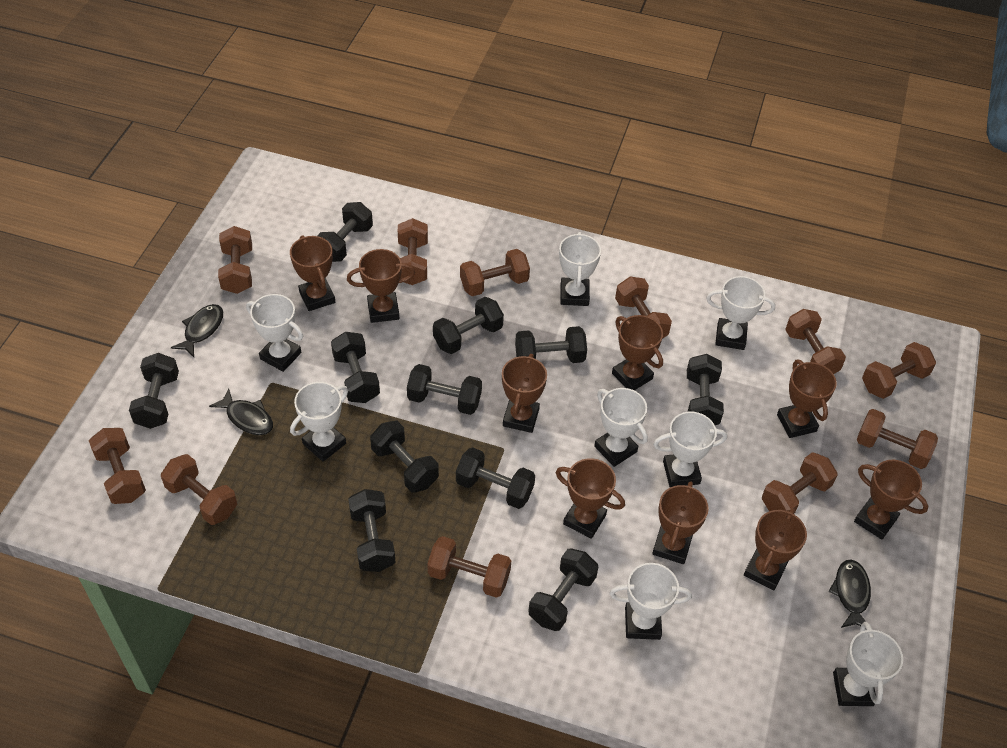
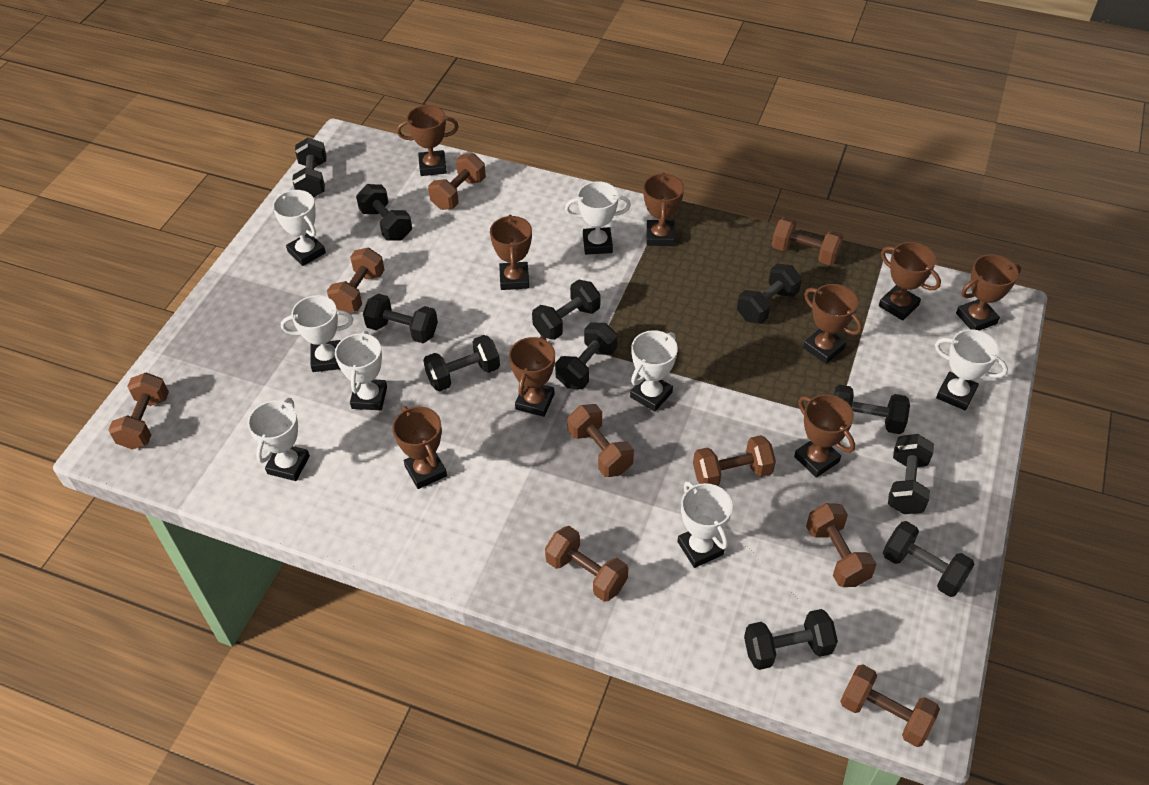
black fish: 3 -> 0
brown dumbbell: 11 -> 9

